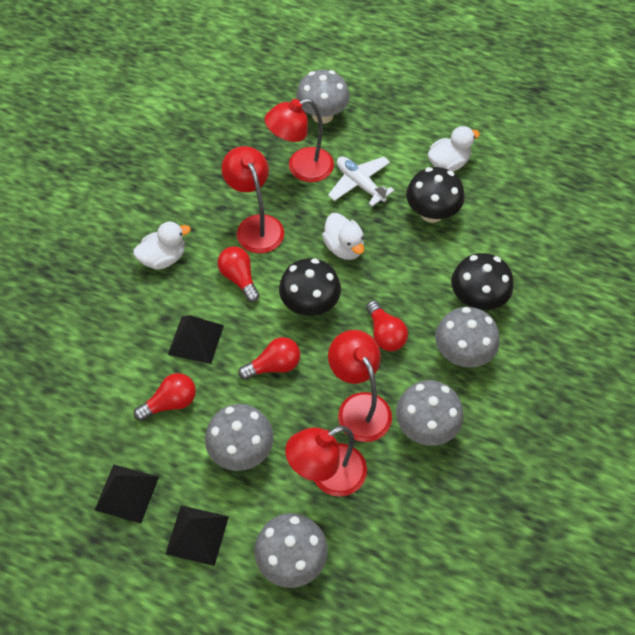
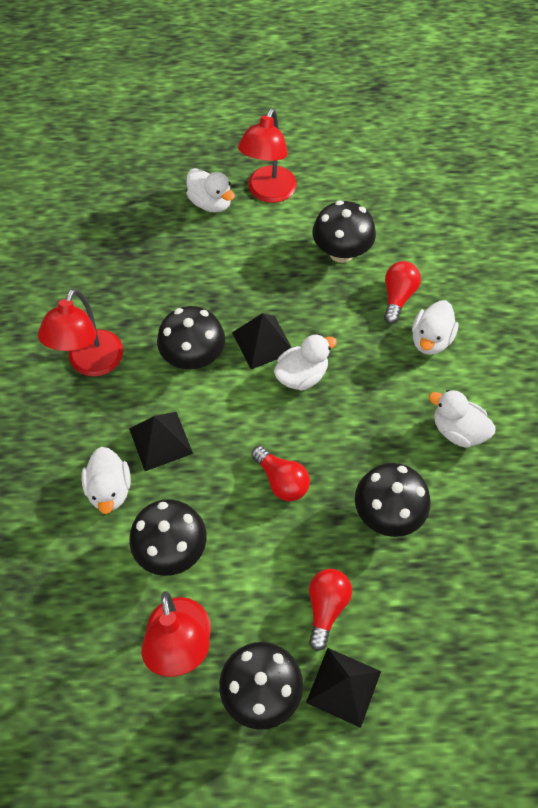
black mushroom: 3 -> 5
grey mushroom: 5 -> 0
red lamp: 4 -> 3
red light bulb: 4 -> 3
white duck: 3 -> 5
white plane: 1 -> 0

